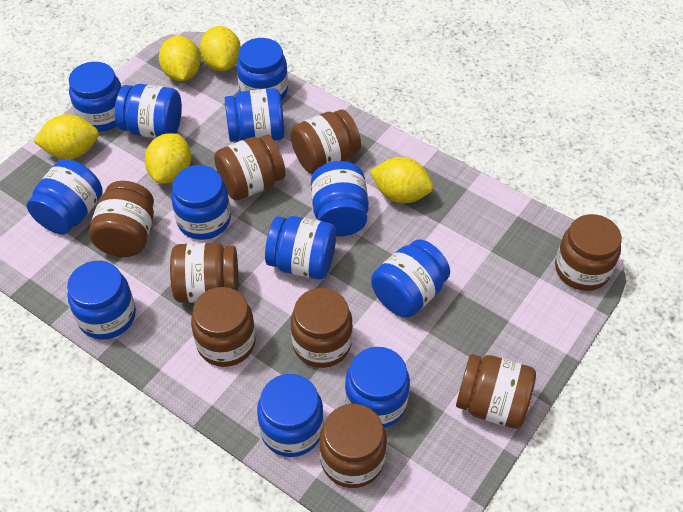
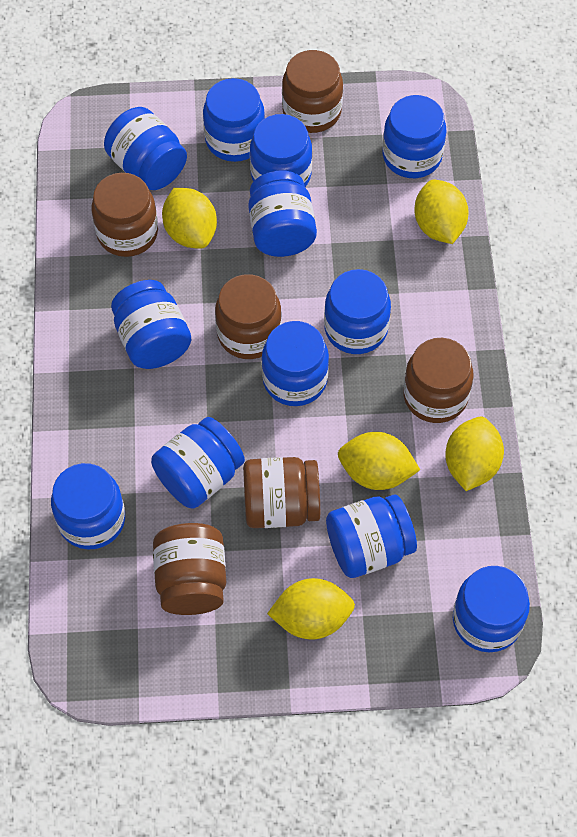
brown jar: 9 -> 6

